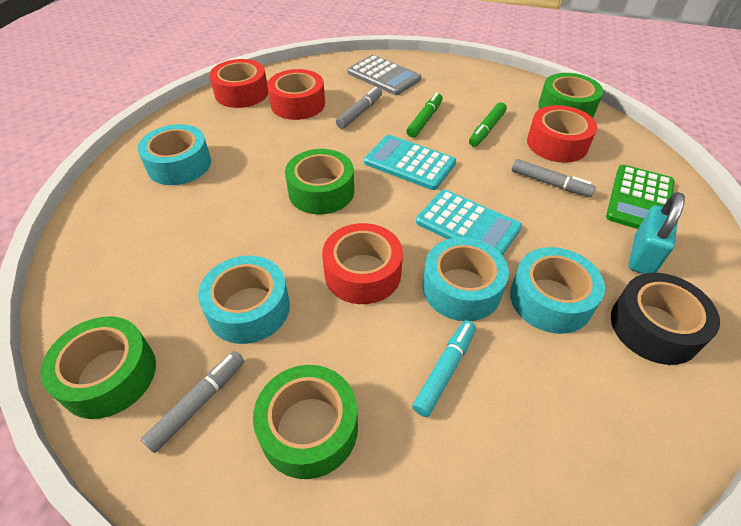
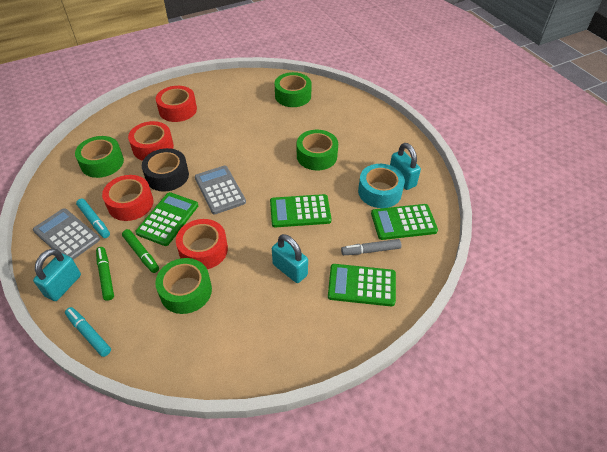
green calculator: 1 -> 4
grey calculator: 1 -> 2
grey marker: 3 -> 1
turquoise calculator: 2 -> 0
turquoise marker: 1 -> 2
turquoise padlock: 1 -> 3
turquoise tape: 4 -> 1

